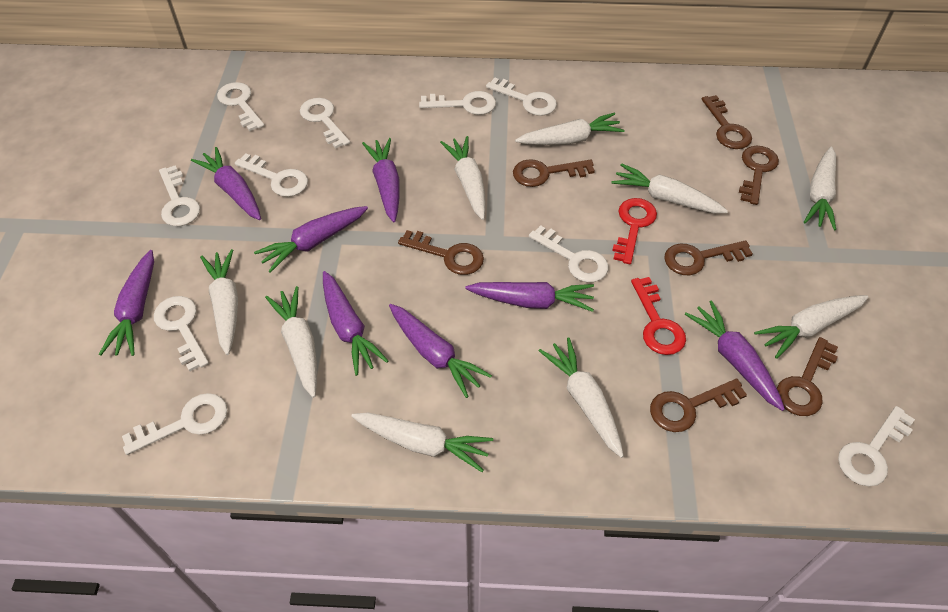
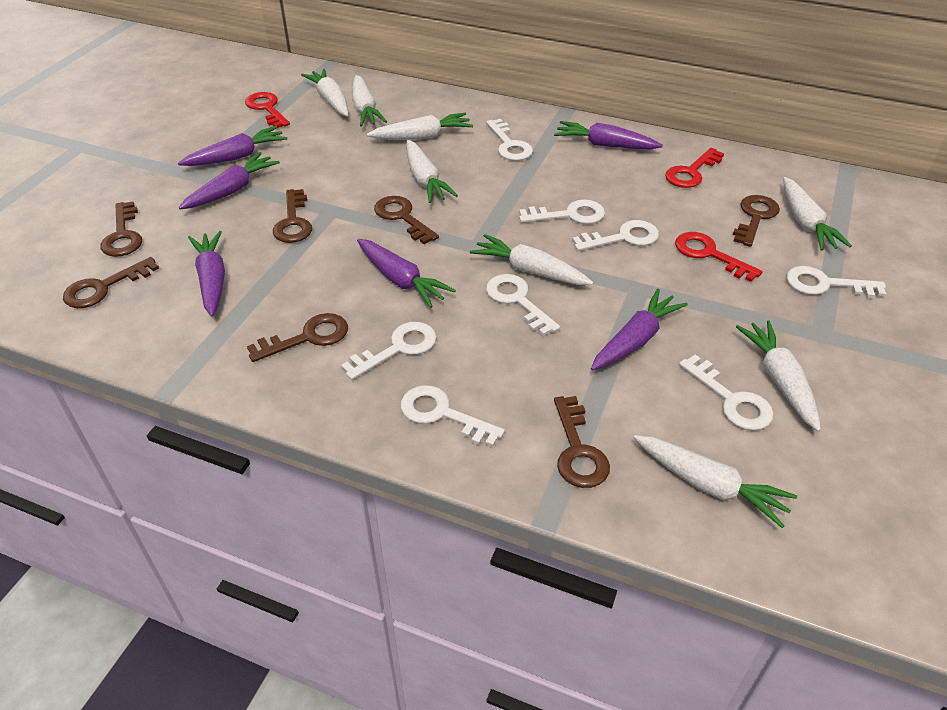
purple carrot: 8 -> 6
red key: 2 -> 3
white carrot: 9 -> 8
white key: 10 -> 8

